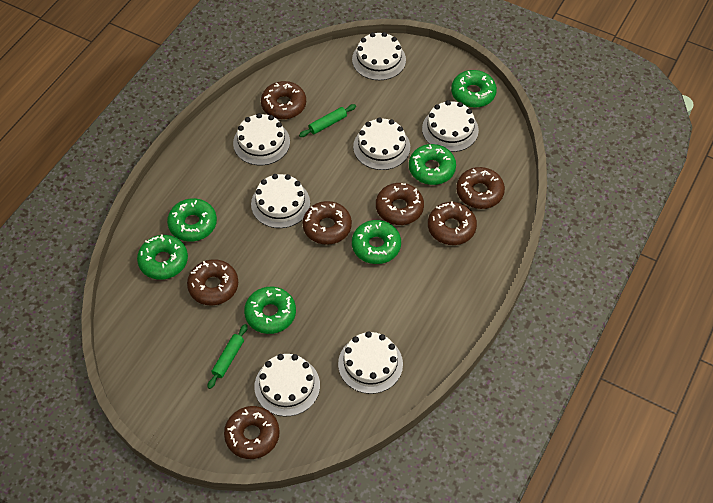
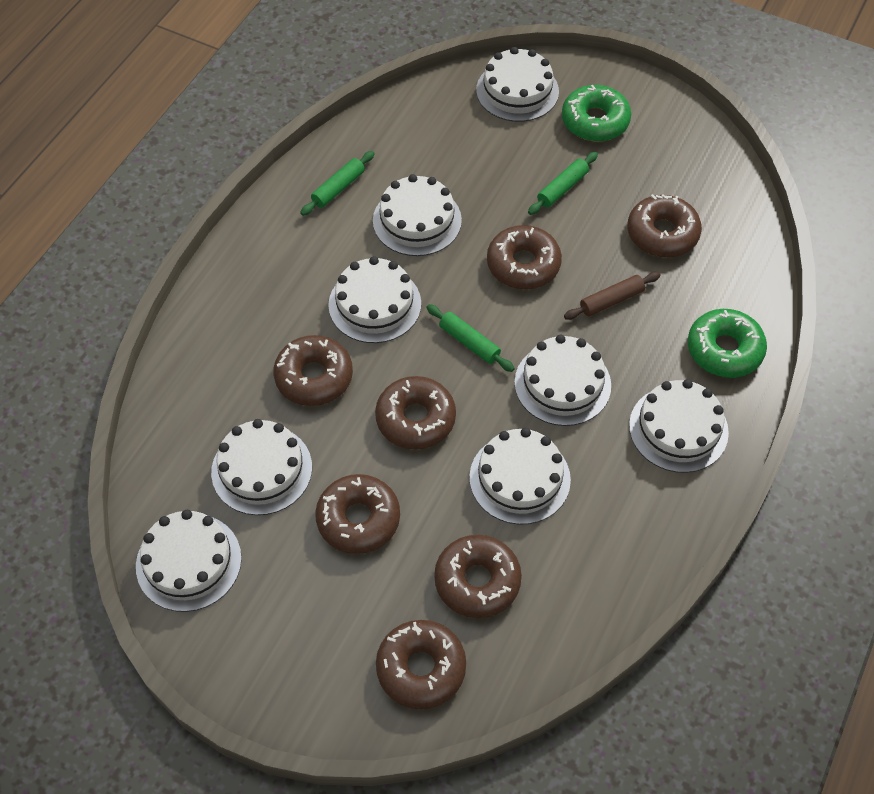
brown rolling pin: 0 -> 1
green donut: 6 -> 2
green rolling pin: 2 -> 3
white cake: 7 -> 8

